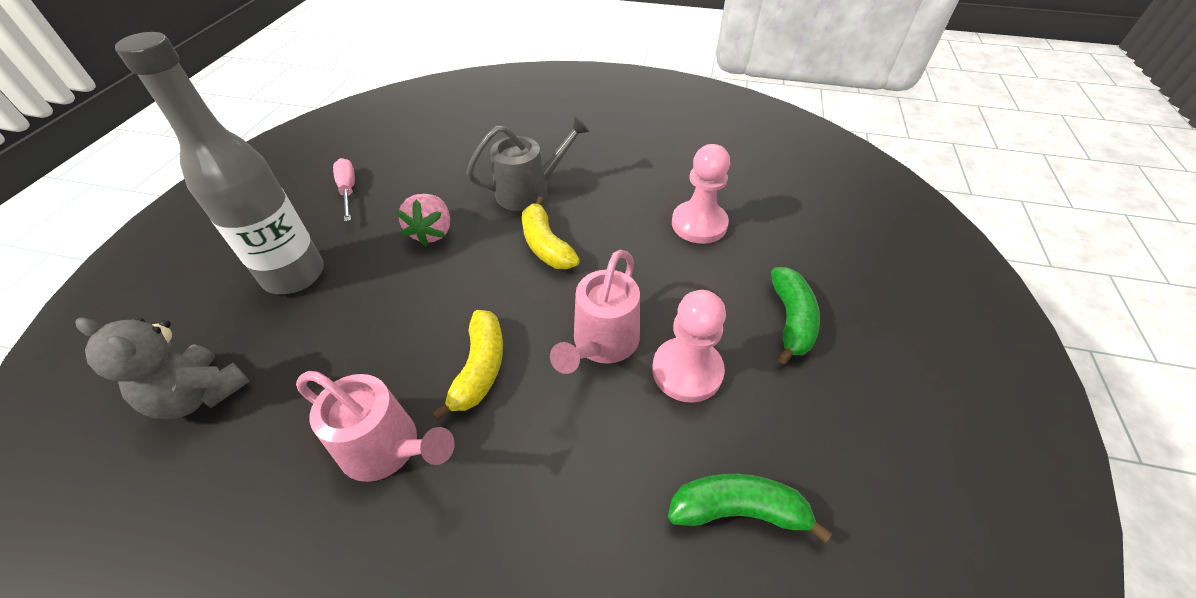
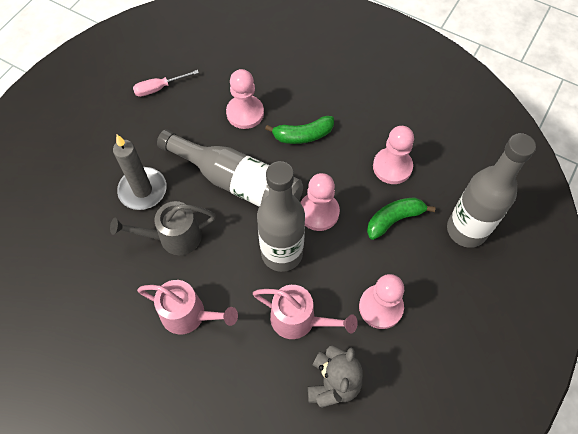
grey bottle: 1 -> 3
grey candle: 0 -> 1
pink pawn: 2 -> 4
pink strawberry: 1 -> 0
yellow banana: 2 -> 0

